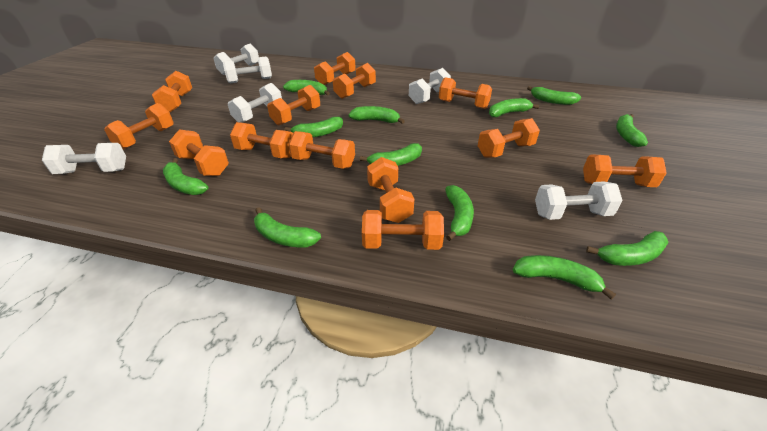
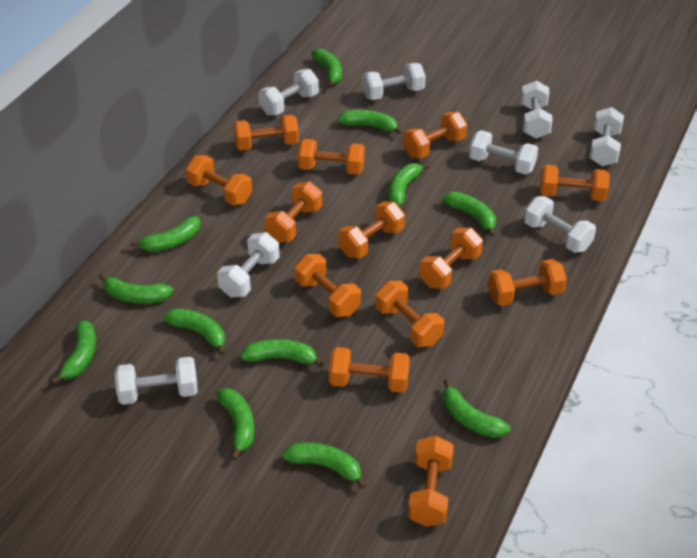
white dumbbell: 6 -> 8

